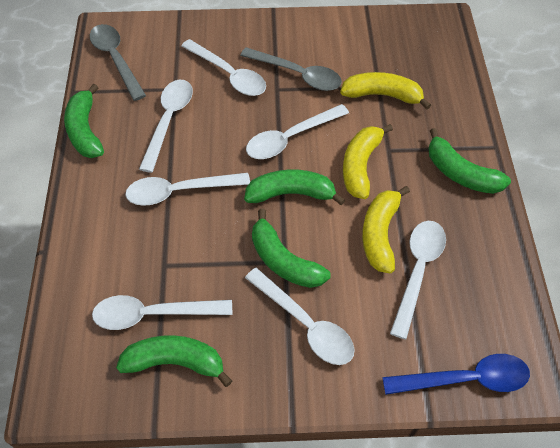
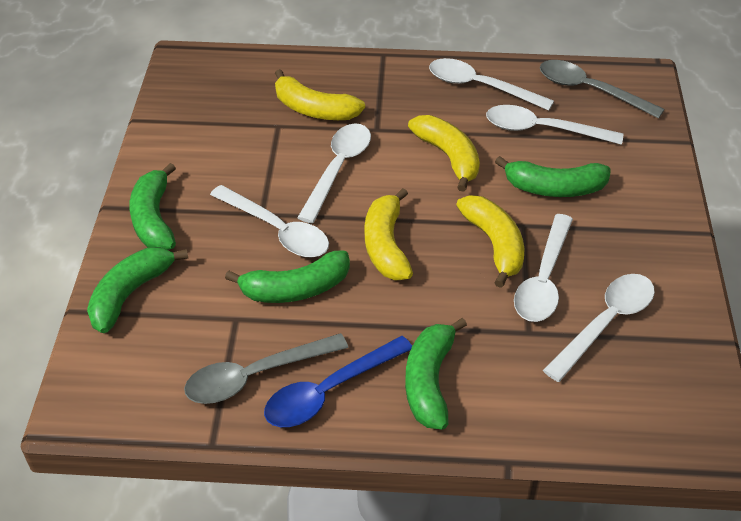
white spoon: 7 -> 6
yellow banana: 3 -> 4

